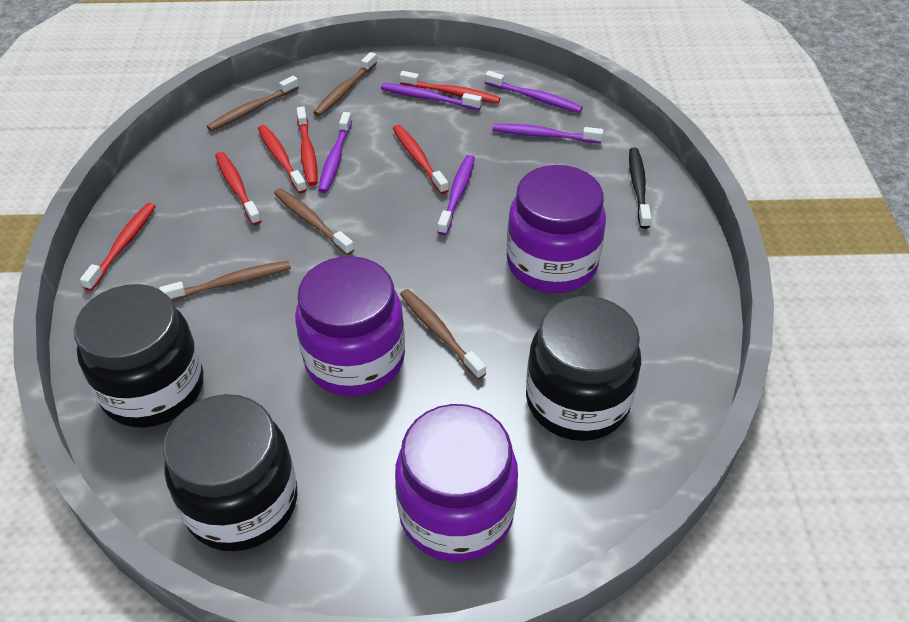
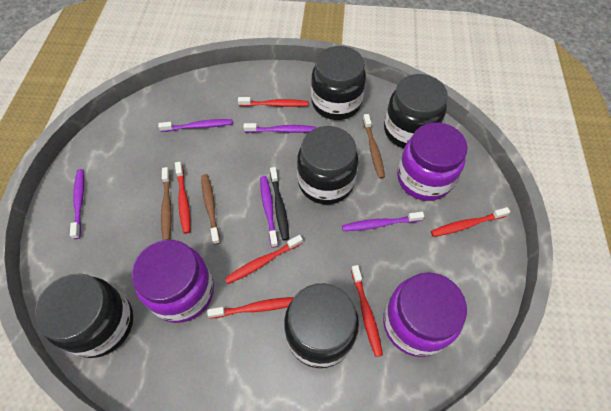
black jar: 3 -> 5
brown toothbrush: 5 -> 3

